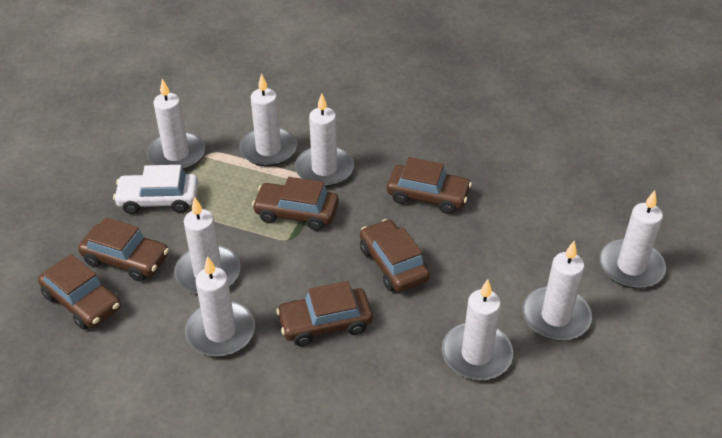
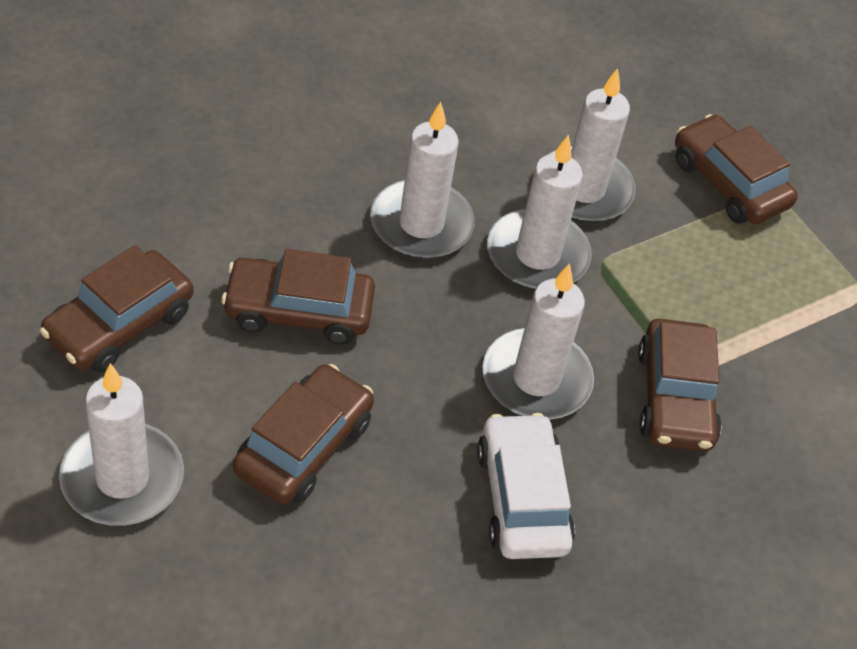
brown car: 6 -> 5
white candle: 8 -> 5

